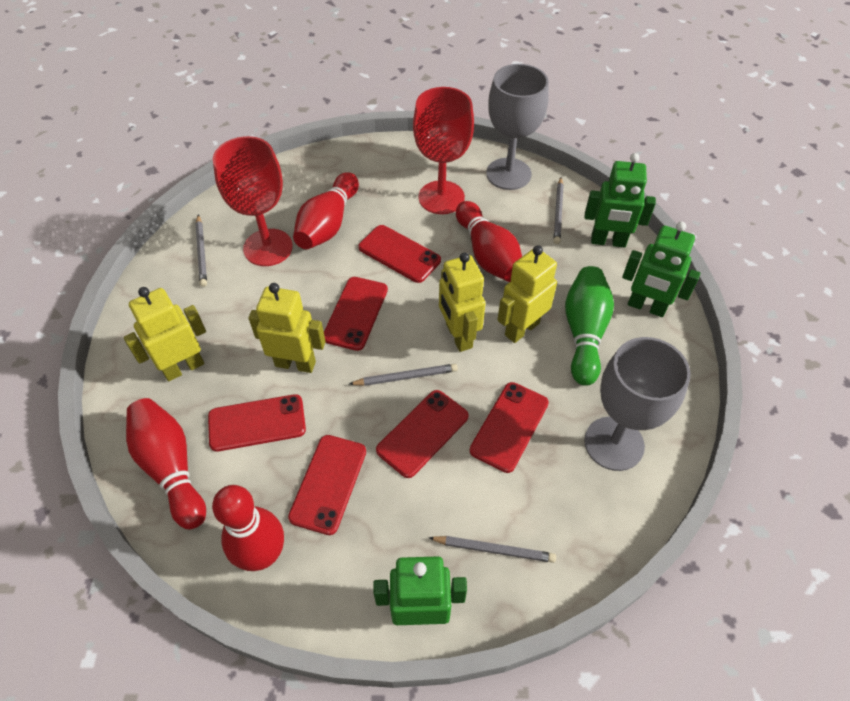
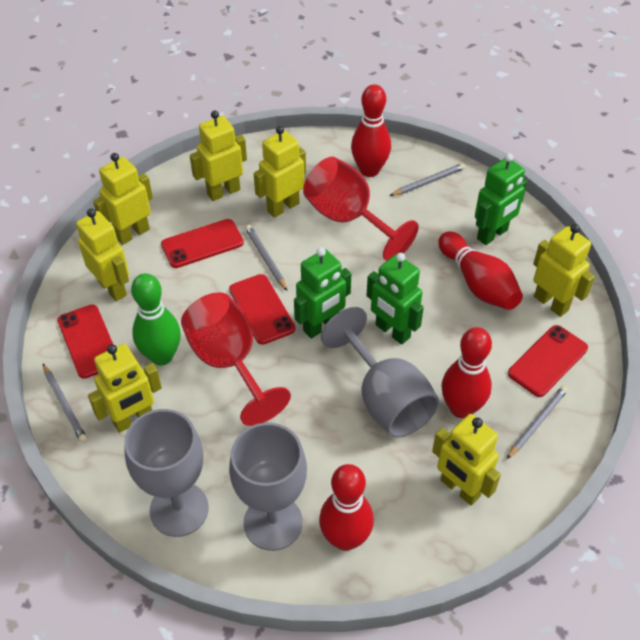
grey goblet: 2 -> 3
red phone: 6 -> 4
yellow robot: 4 -> 7

